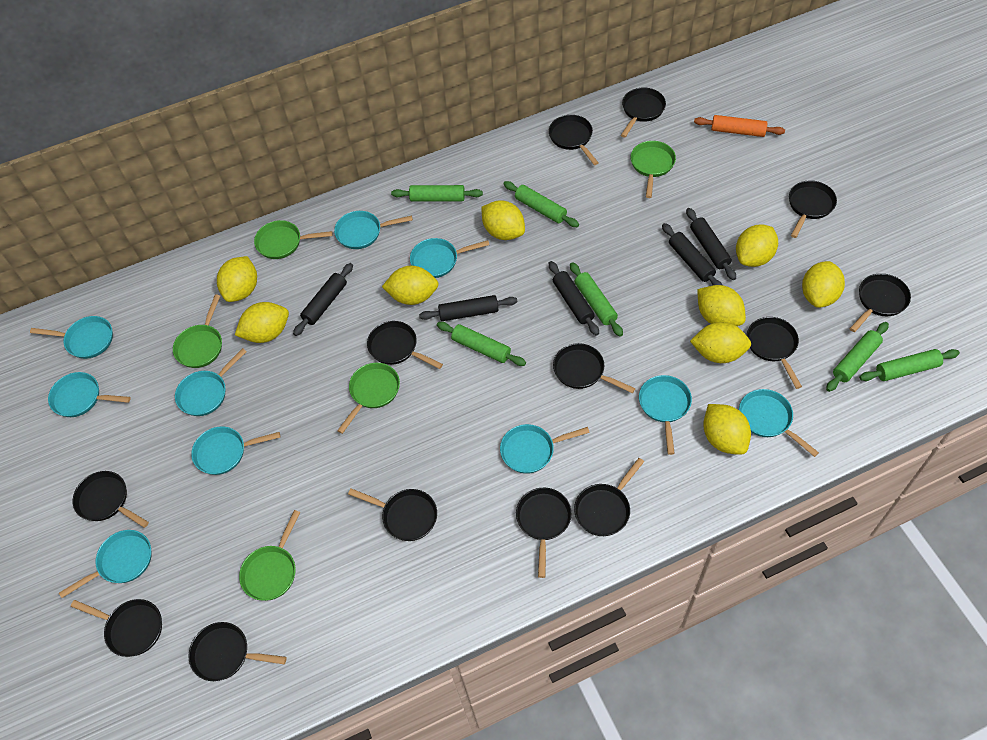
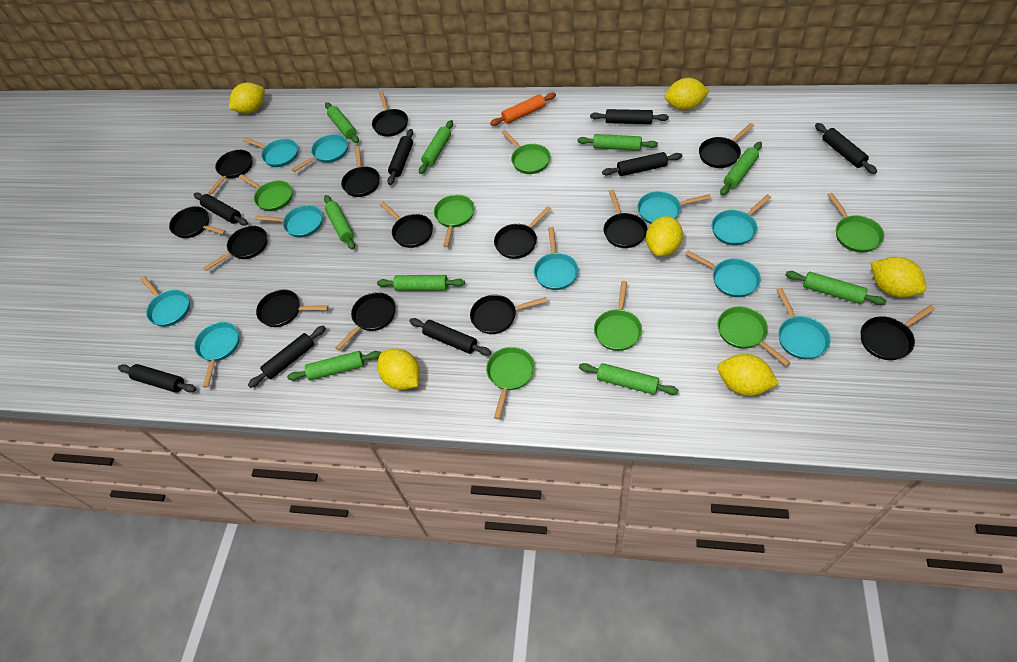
black rolling pin: 5 -> 8
green pan: 5 -> 7
green rolling pin: 6 -> 9
yellow lemon: 9 -> 6

